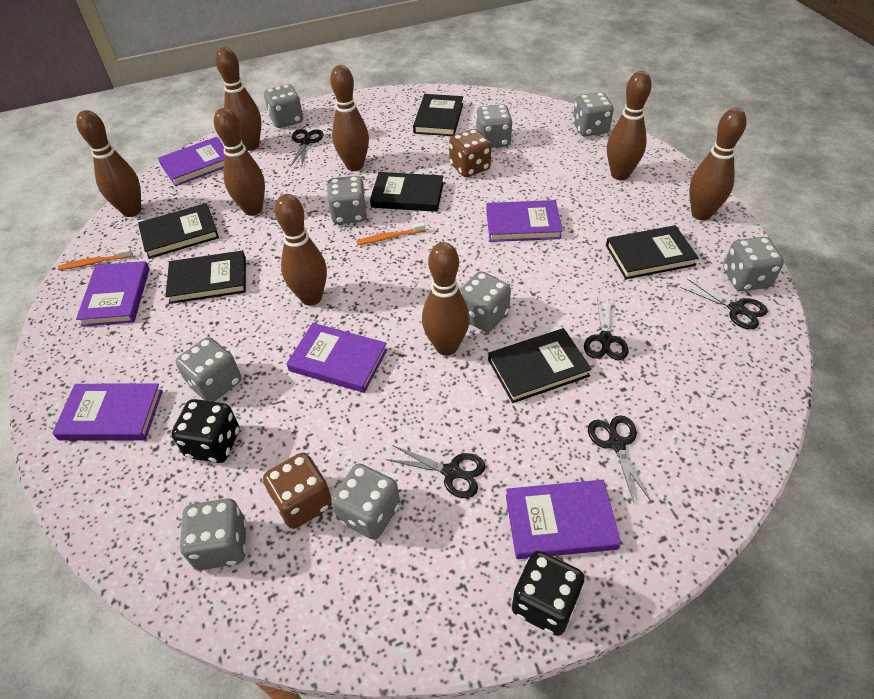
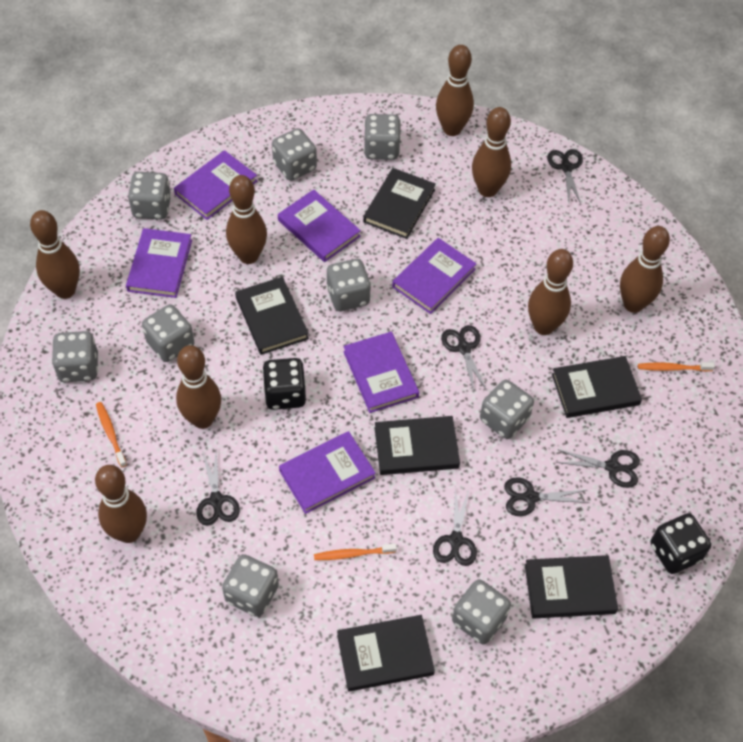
black scissors: 5 -> 6
brown dice: 2 -> 0
orange toothbrush: 2 -> 3

